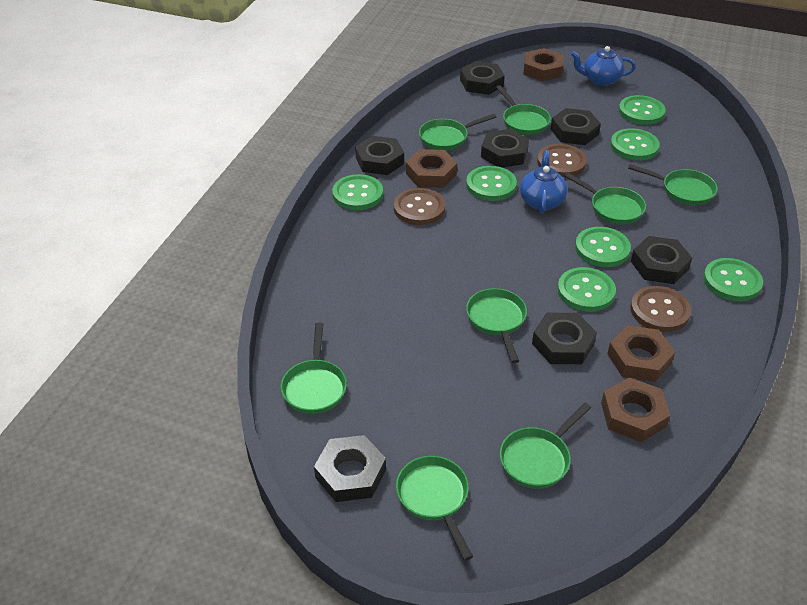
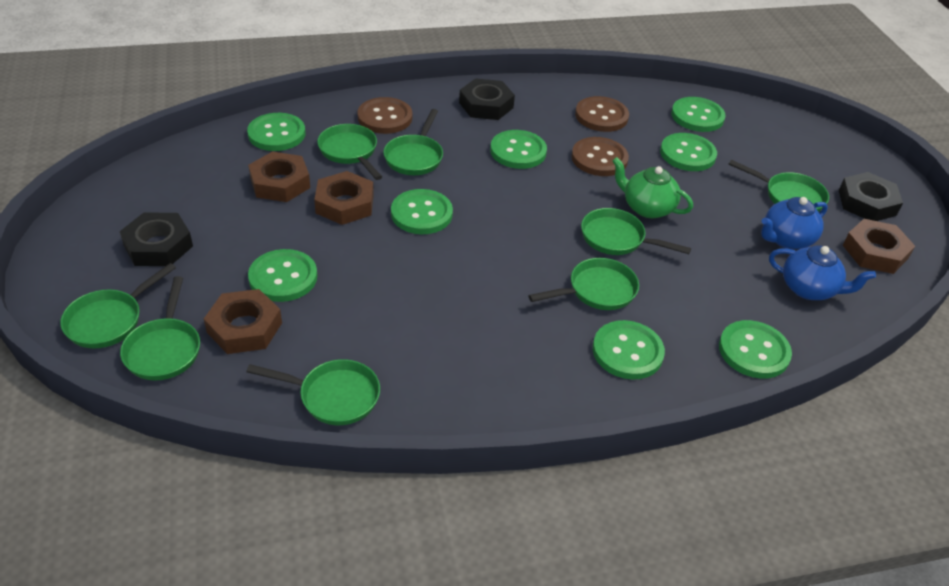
black nut: 7 -> 3
green button: 7 -> 8
green teapot: 0 -> 1

